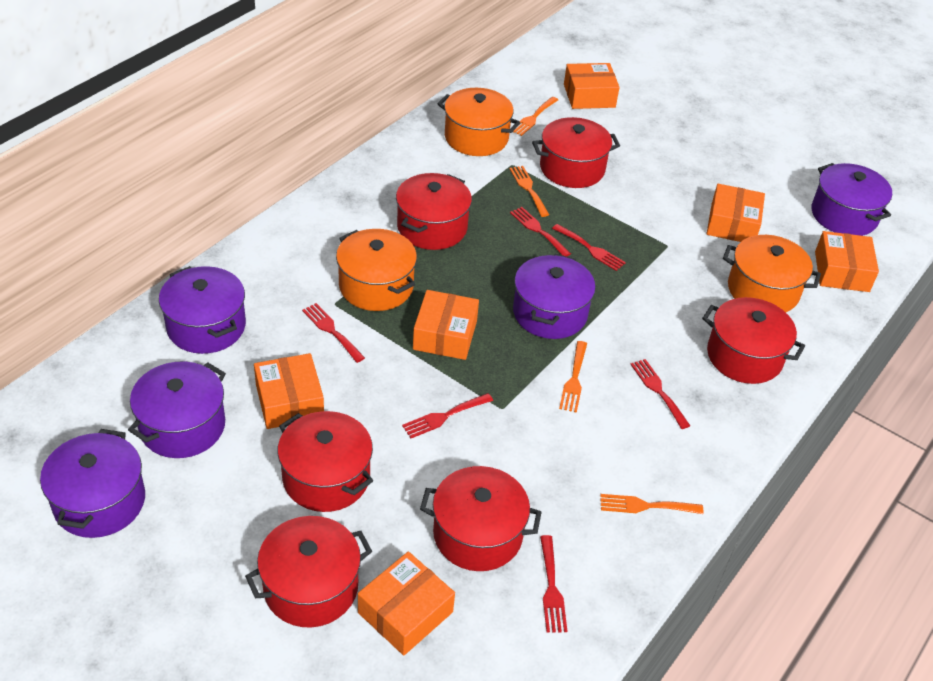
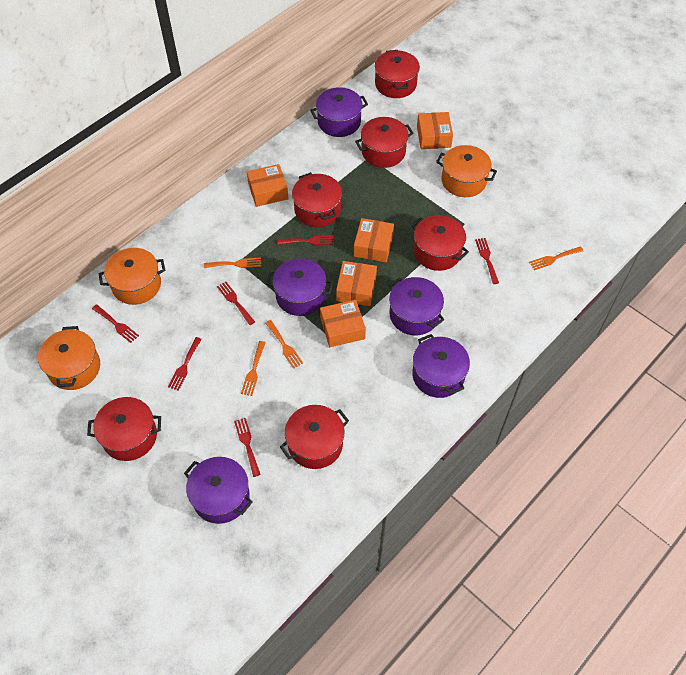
orange box: 6 -> 5

